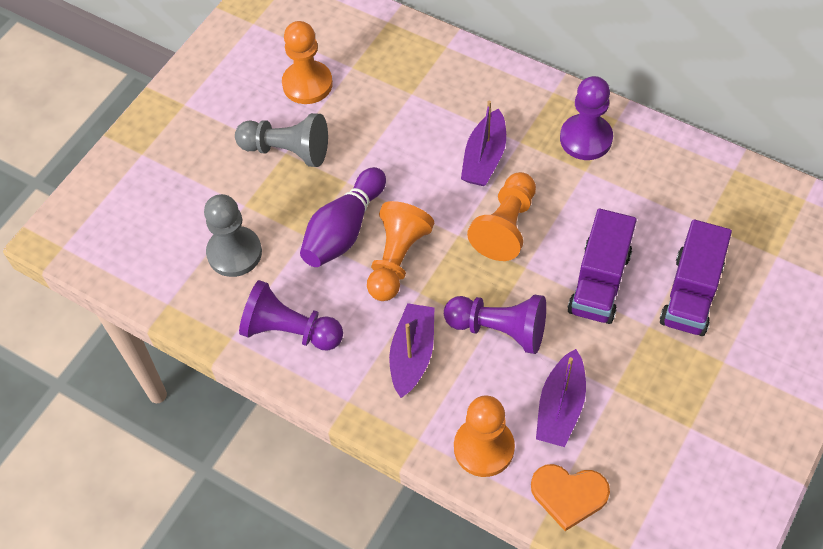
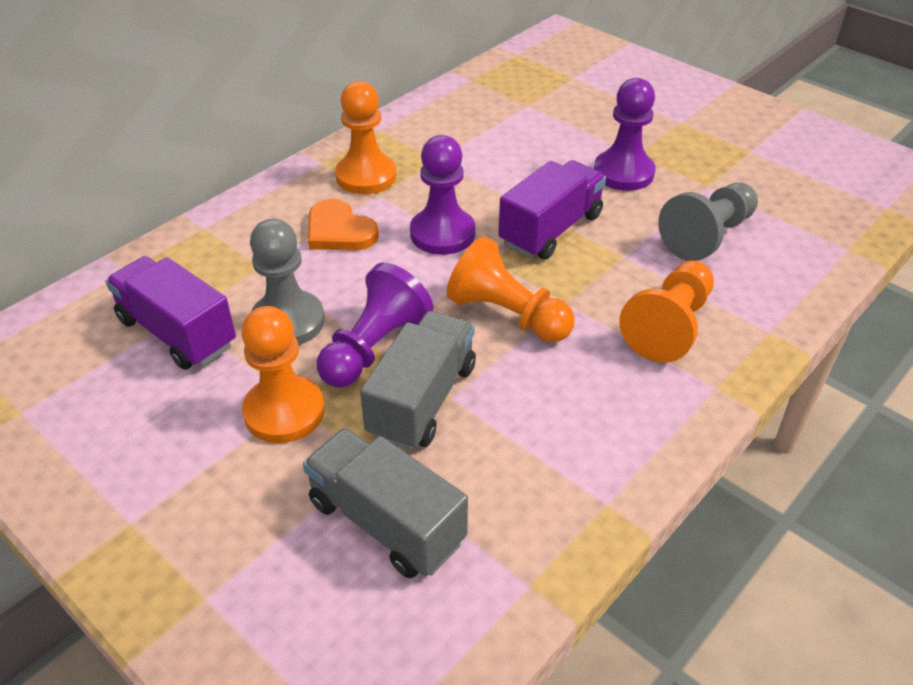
grey truck: 0 -> 2
purple boat: 3 -> 0
purple bowling pin: 1 -> 0

